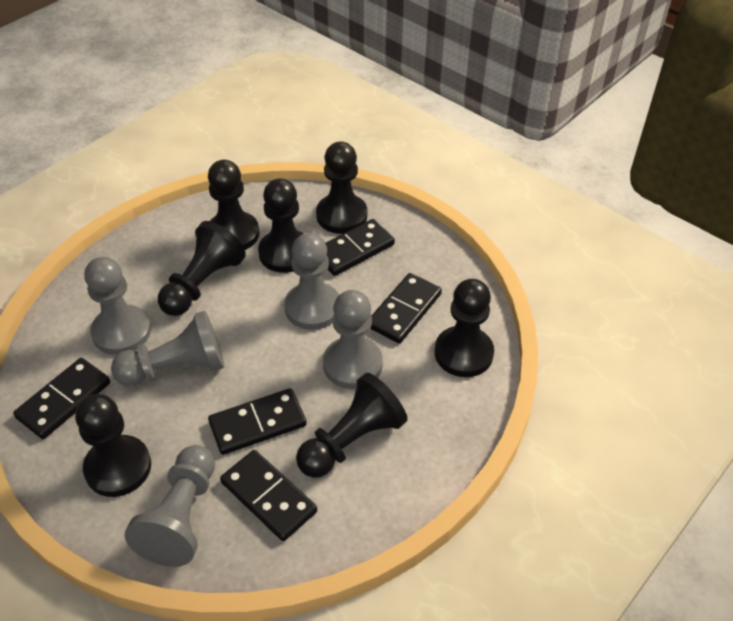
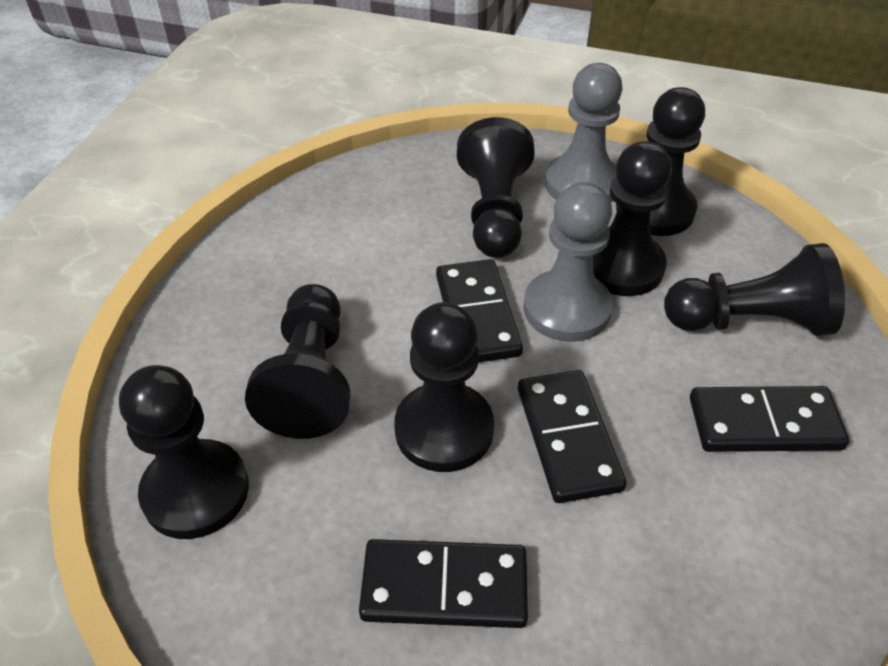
black domino: 5 -> 4
grey pawn: 5 -> 2

